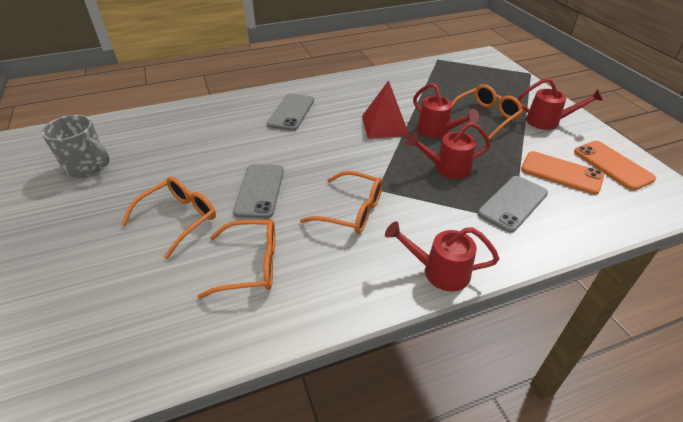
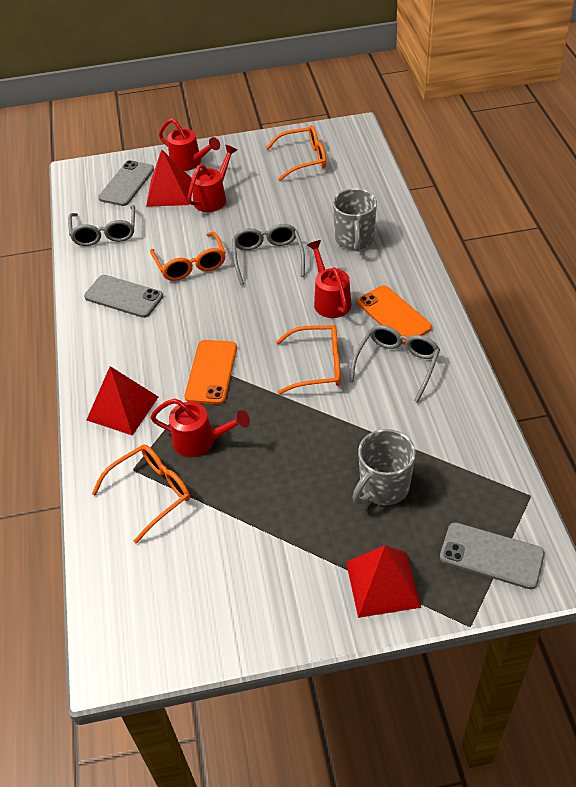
grey glasses: 0 -> 3
grey mug: 1 -> 2
red pyramid: 1 -> 3

